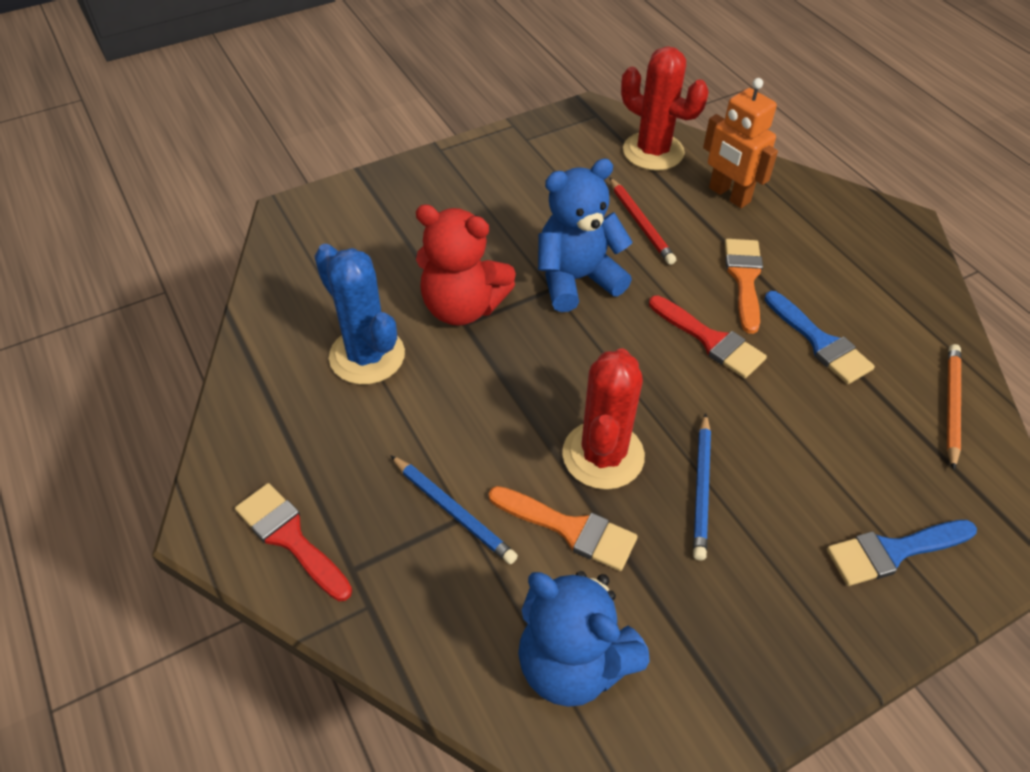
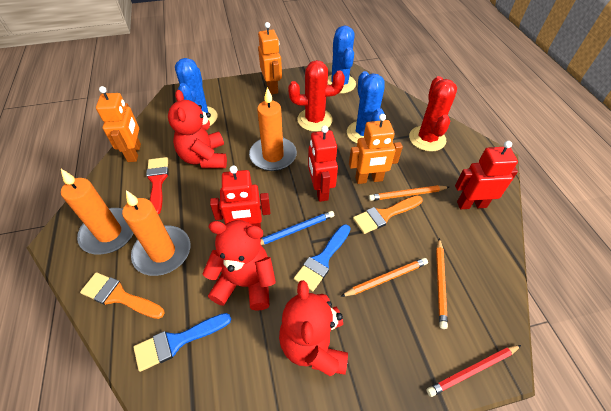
blue cactus: 1 -> 3
blue pencil: 2 -> 1
blue teddy bear: 2 -> 0
orange candle: 0 -> 3
orange pencil: 1 -> 3
orange robot: 1 -> 3
red brush: 2 -> 1
red robot: 0 -> 3
red teddy bear: 1 -> 3

